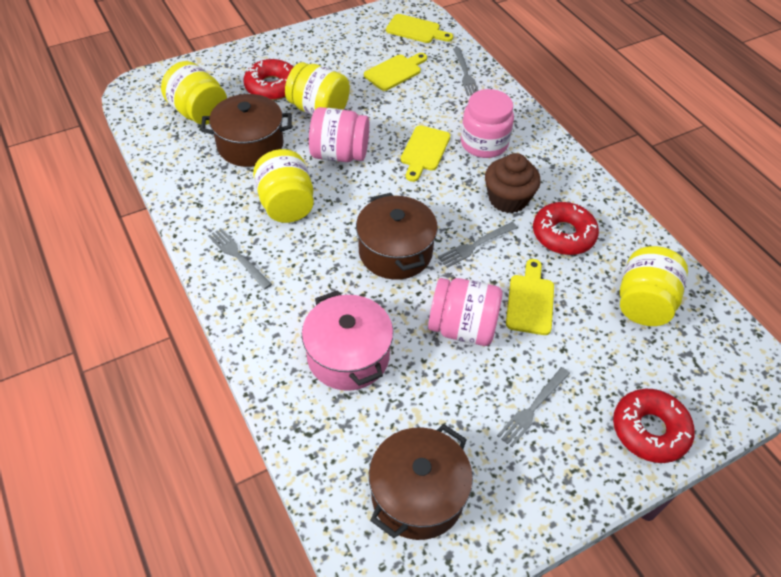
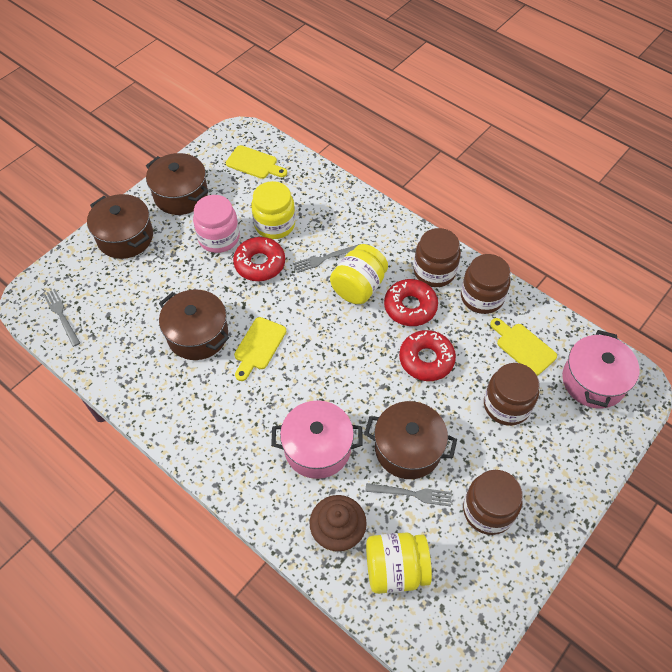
brown jar: 0 -> 4
brown pot: 3 -> 4
grey fork: 4 -> 3
pink jar: 3 -> 1
pink pot: 1 -> 2
yellow cutting board: 4 -> 3
yellow jar: 4 -> 3

